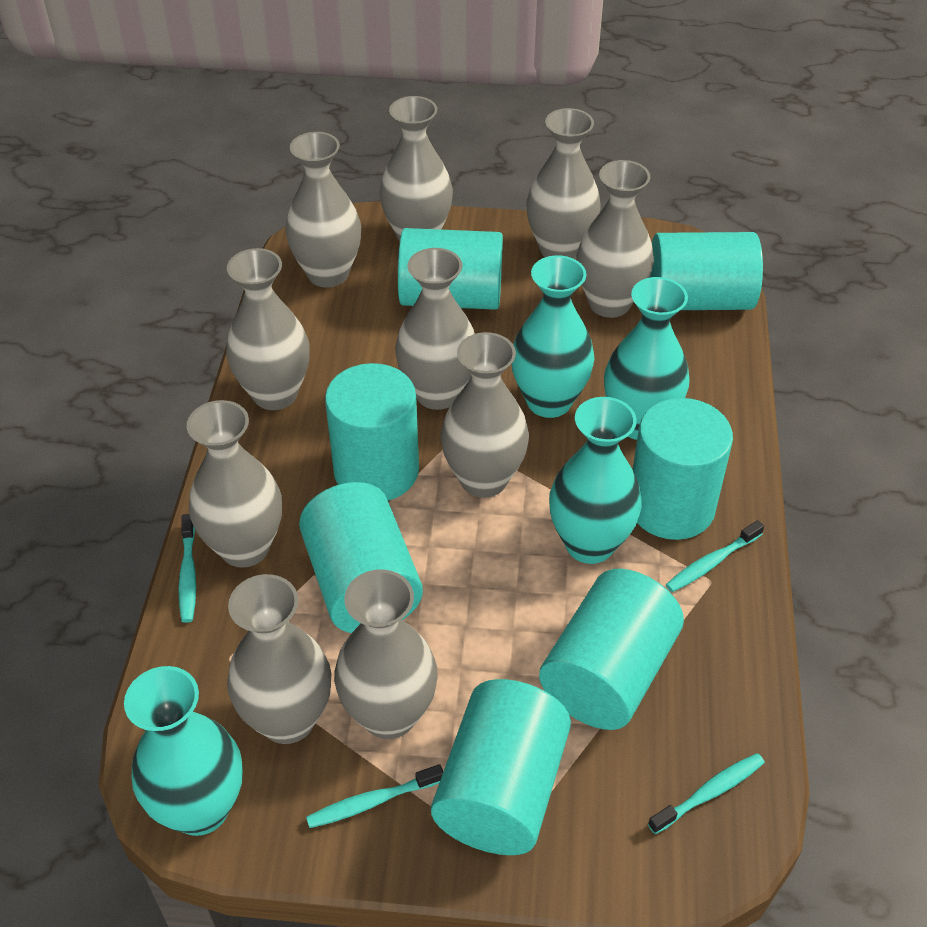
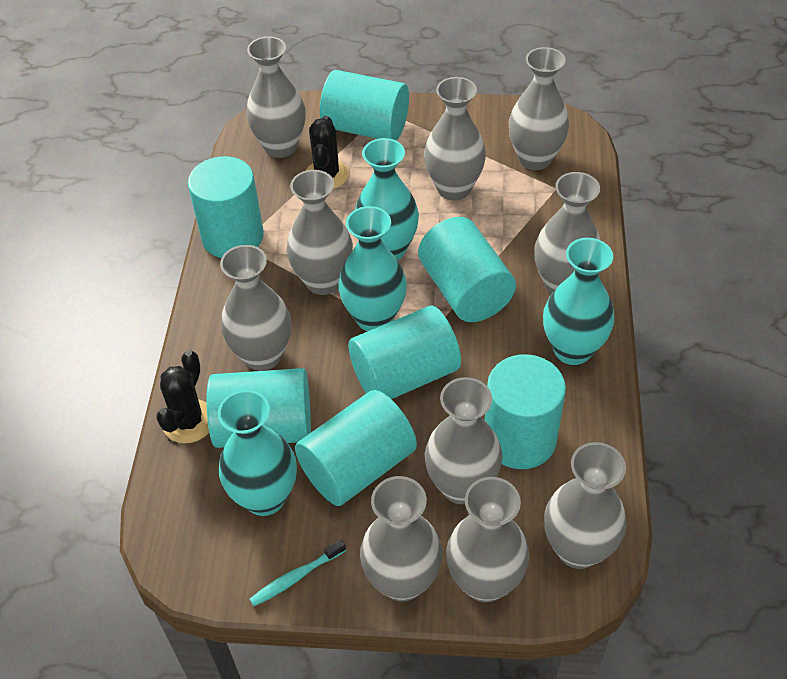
black cactus: 0 -> 2
turquoise toothbrush: 4 -> 1

